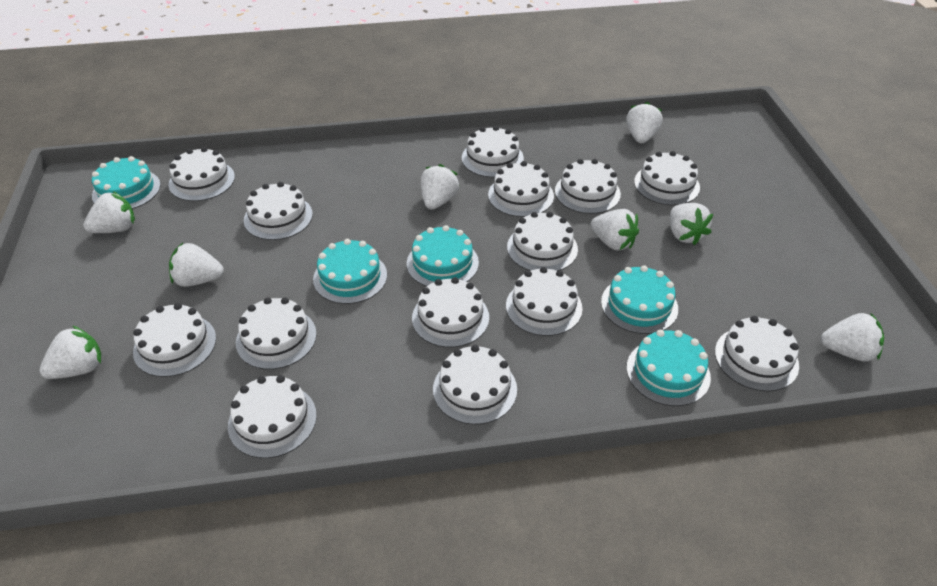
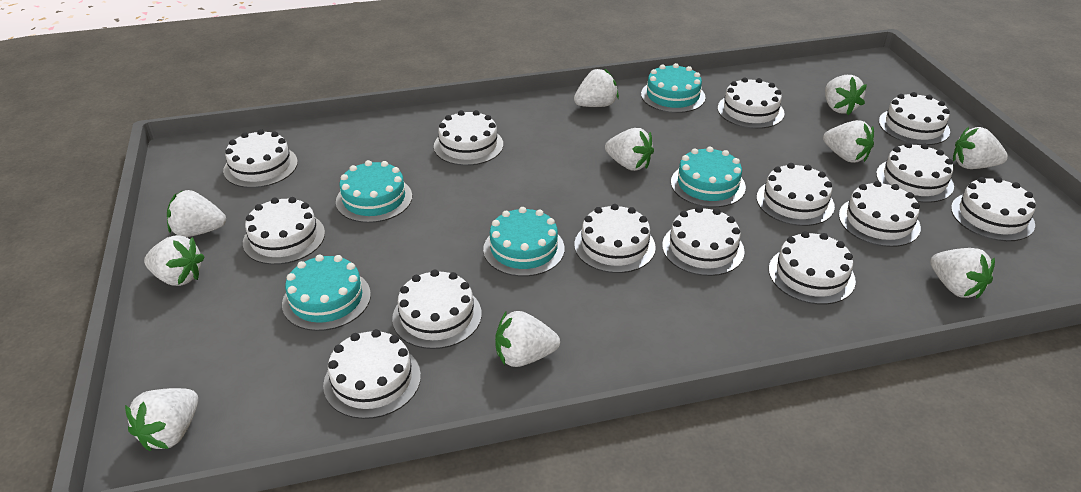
white strawberry: 8 -> 10

